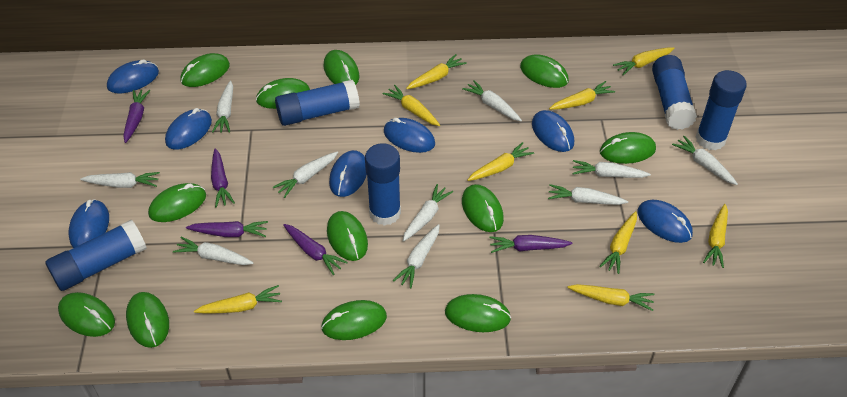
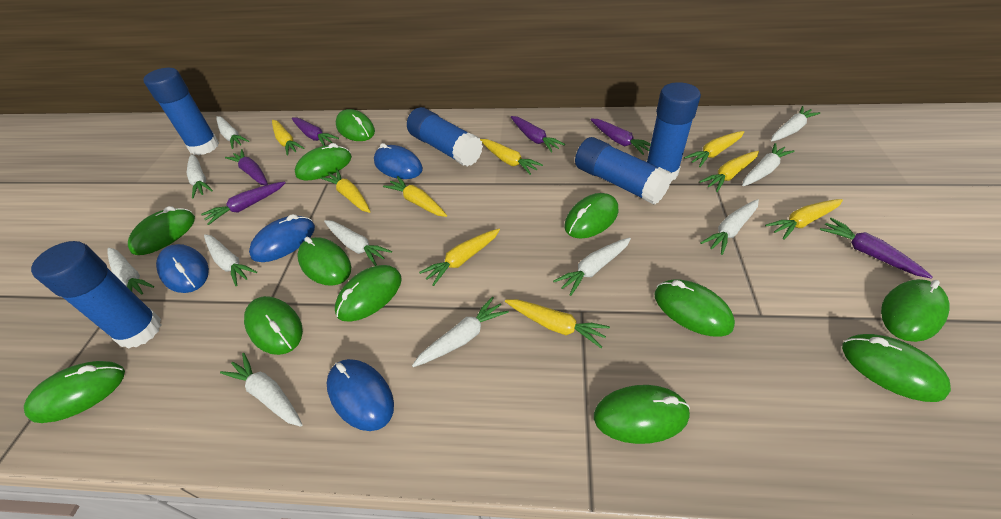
blue mouse: 7 -> 4
purple carrot: 5 -> 6
white carrot: 10 -> 11

